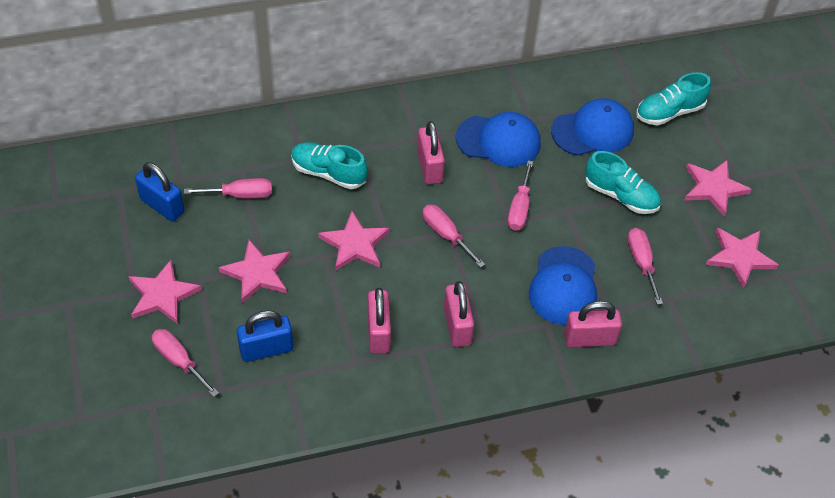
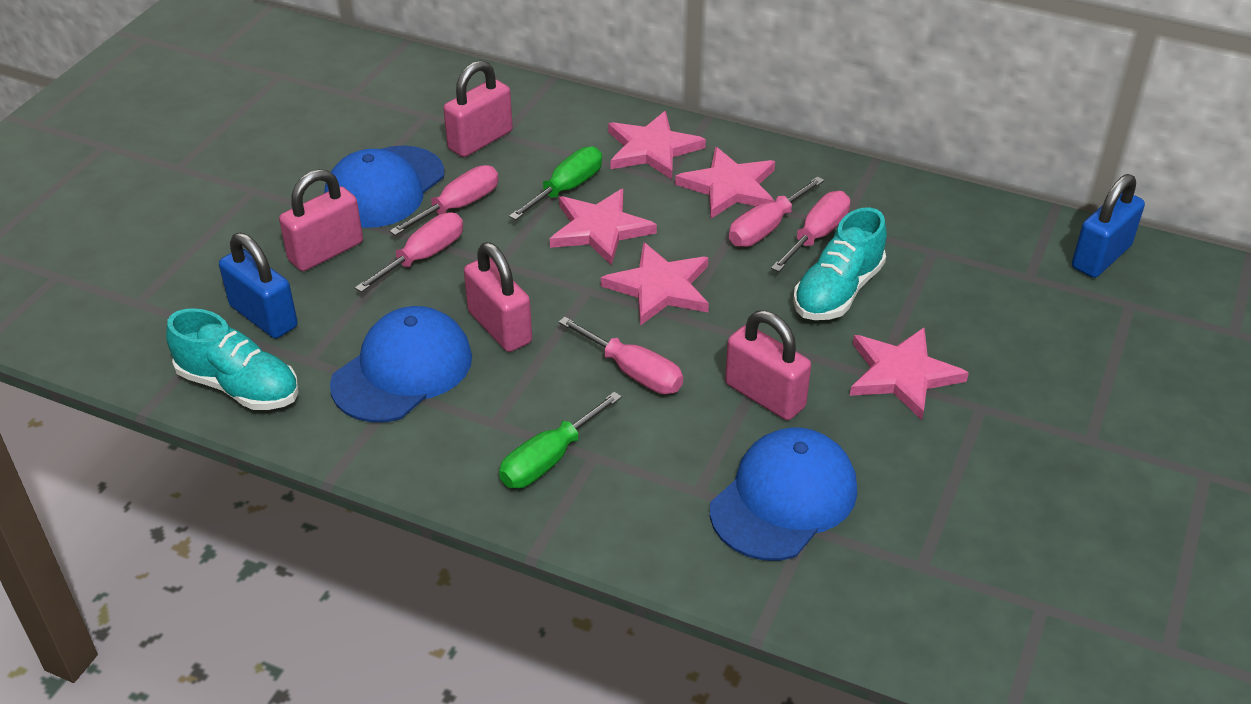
green screwdriver: 0 -> 2
turquoise shoe: 3 -> 2

